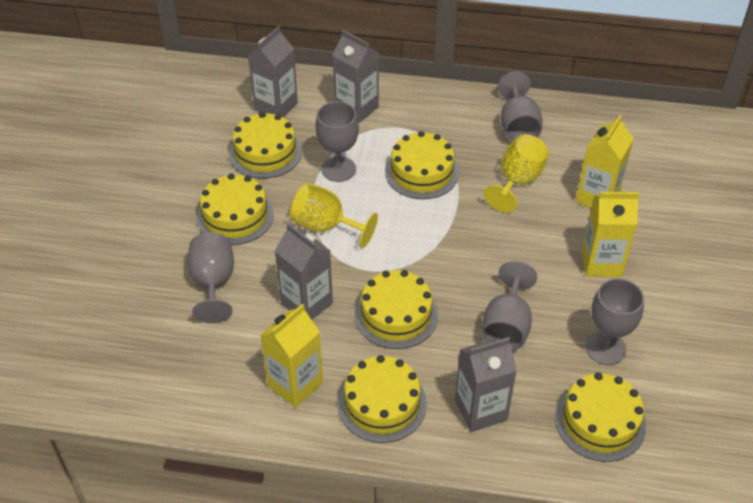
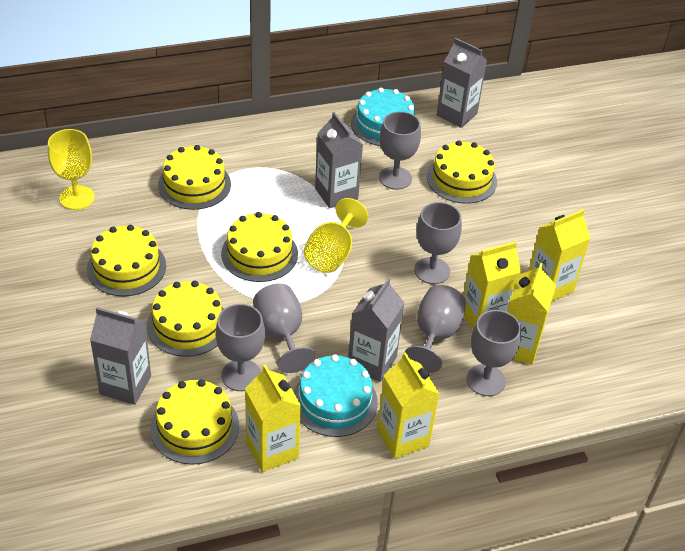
grey goblet: 5 -> 6
turquoise cake: 0 -> 2
yellow carton: 3 -> 5

